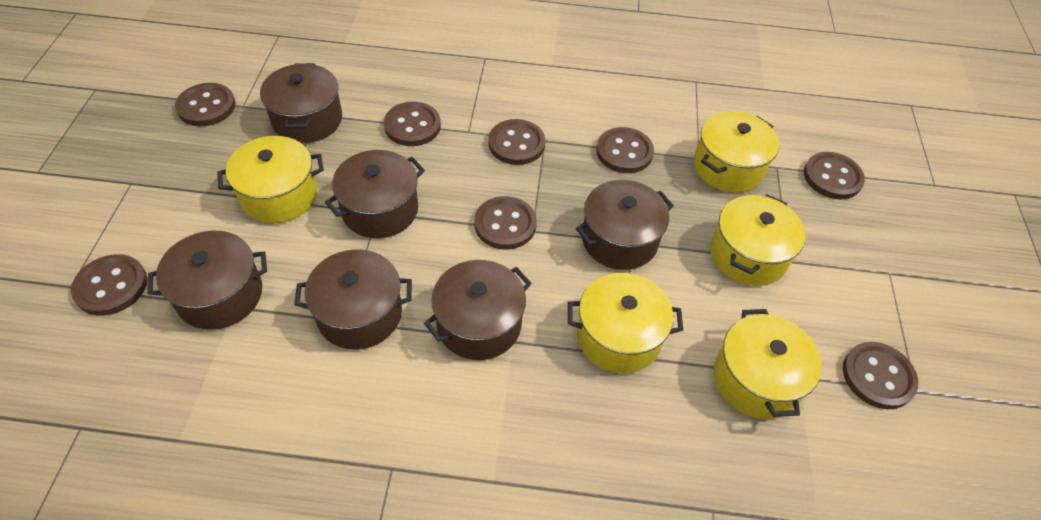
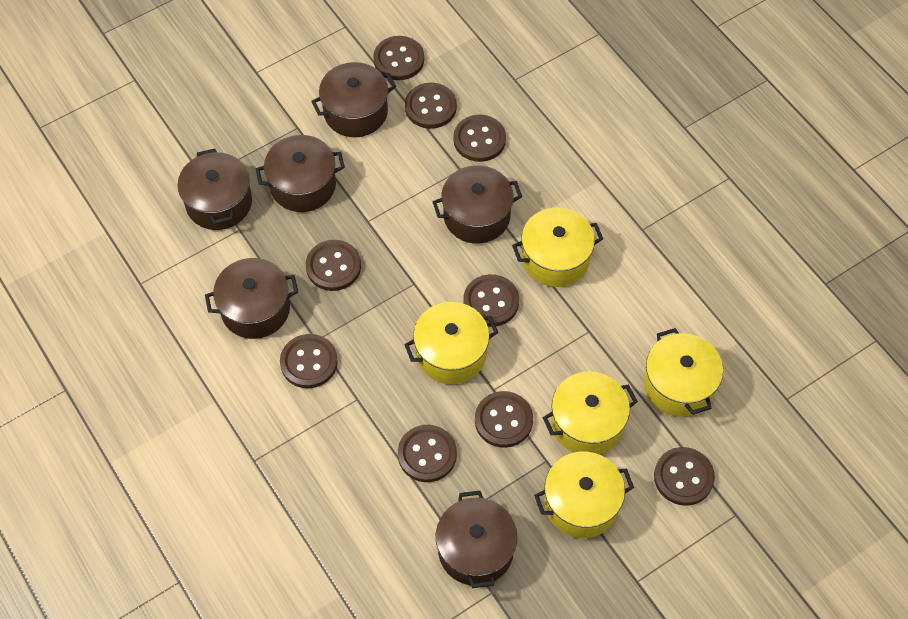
brown button: 8 -> 9

